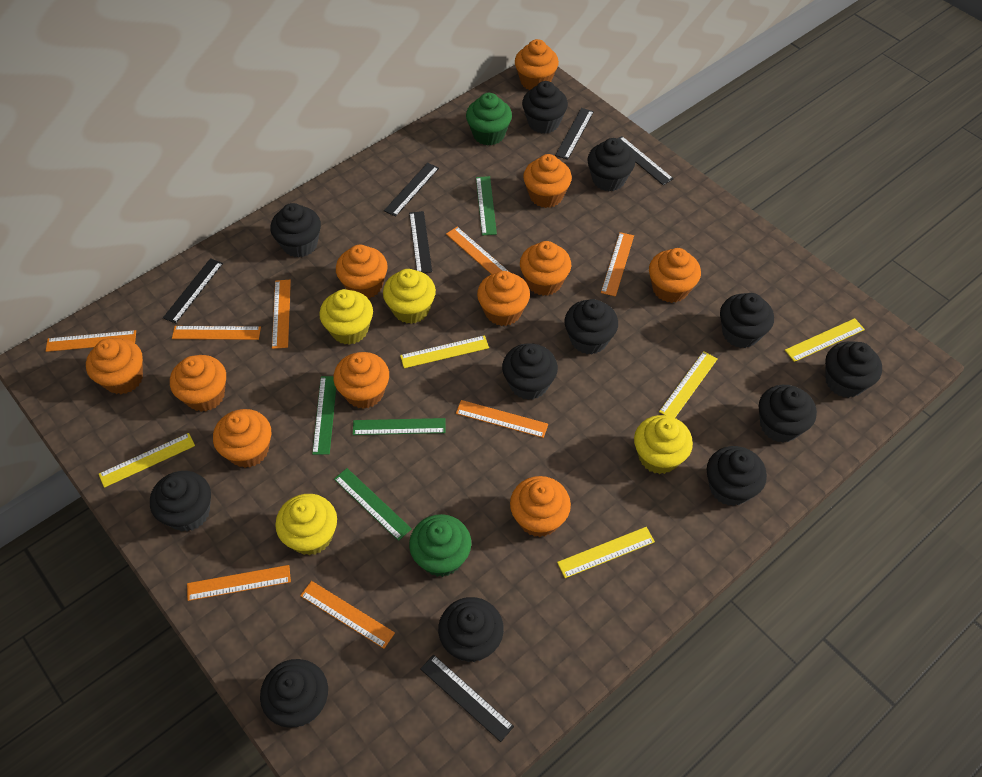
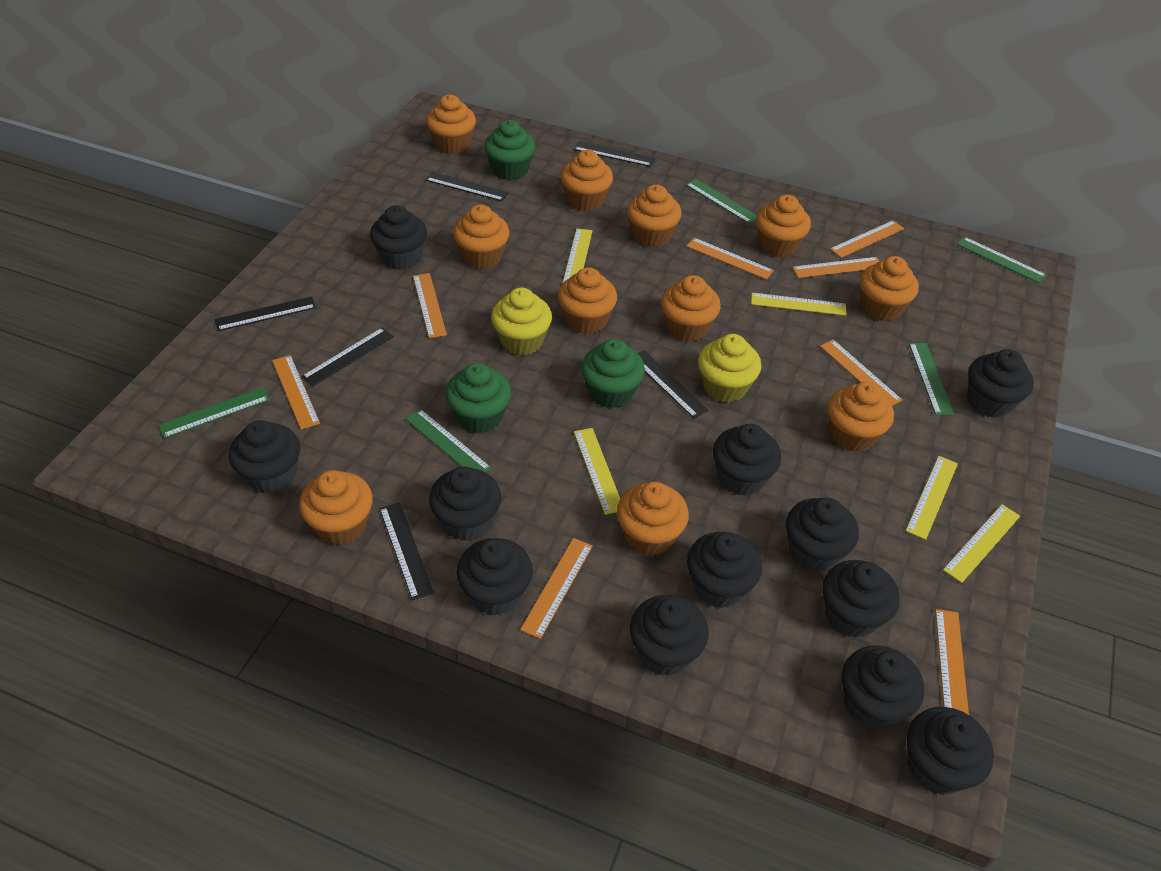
green cupcake: 2 -> 3
green ruler: 4 -> 5
yellow cupcake: 4 -> 2

